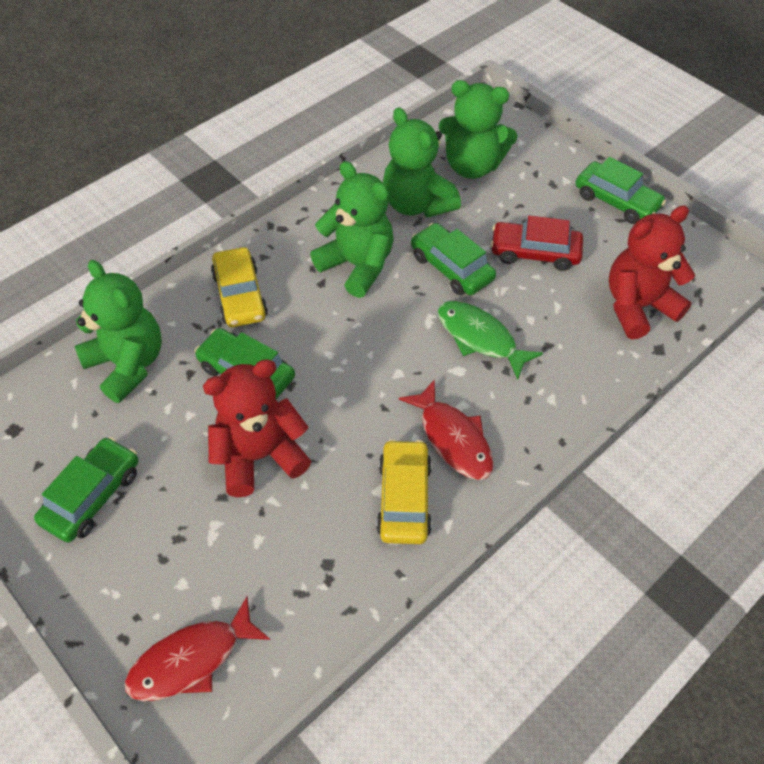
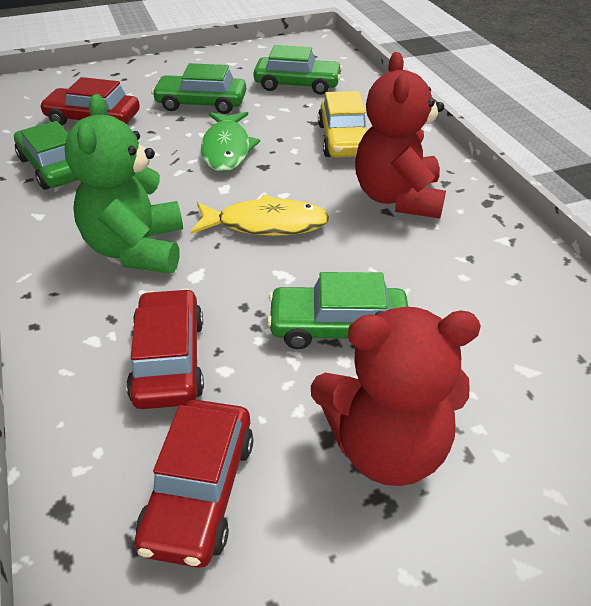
green teddy bear: 4 -> 1
red car: 1 -> 3
red fish: 2 -> 0
yellow car: 2 -> 1
yellow fish: 0 -> 1

